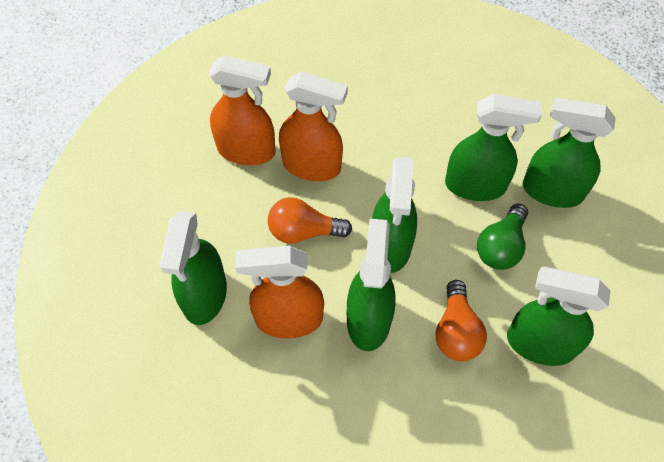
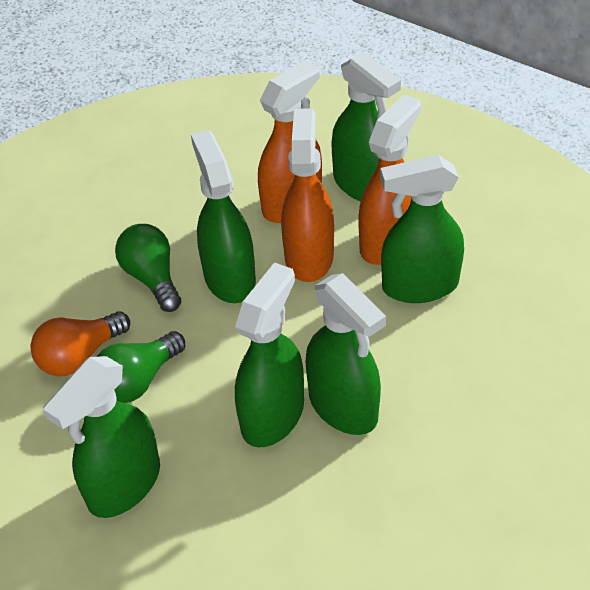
green light bulb: 1 -> 2
orange light bulb: 2 -> 1

